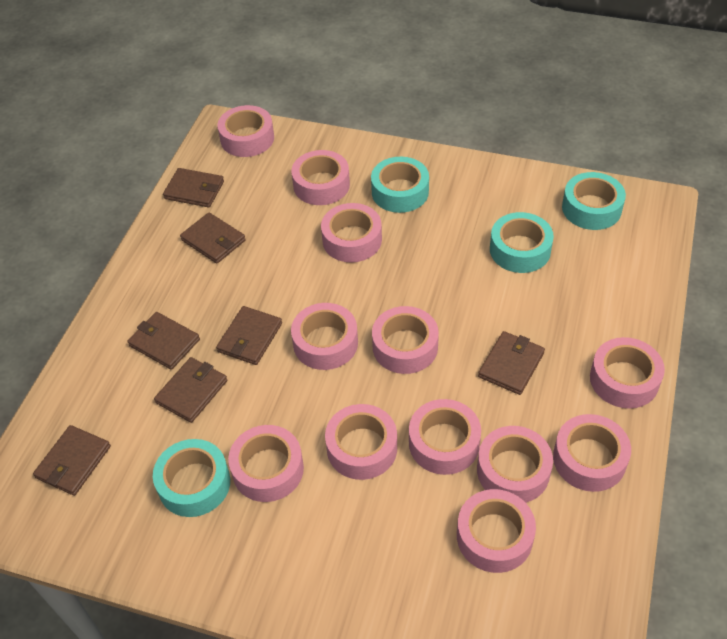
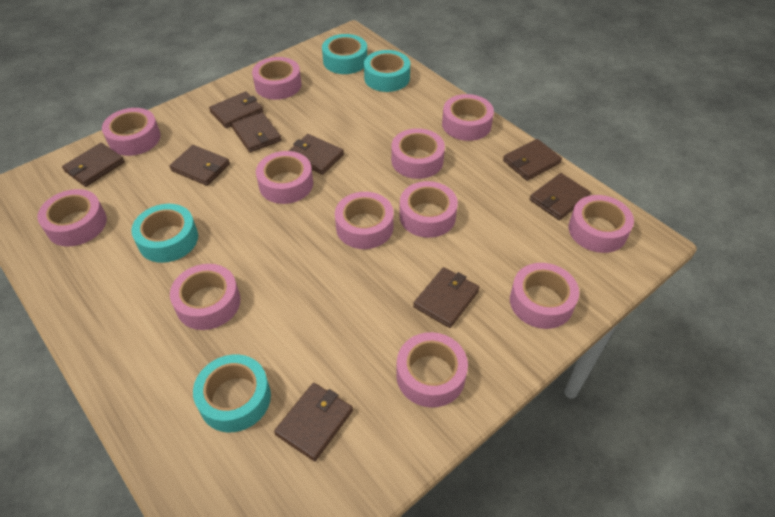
brown wallet: 7 -> 9

